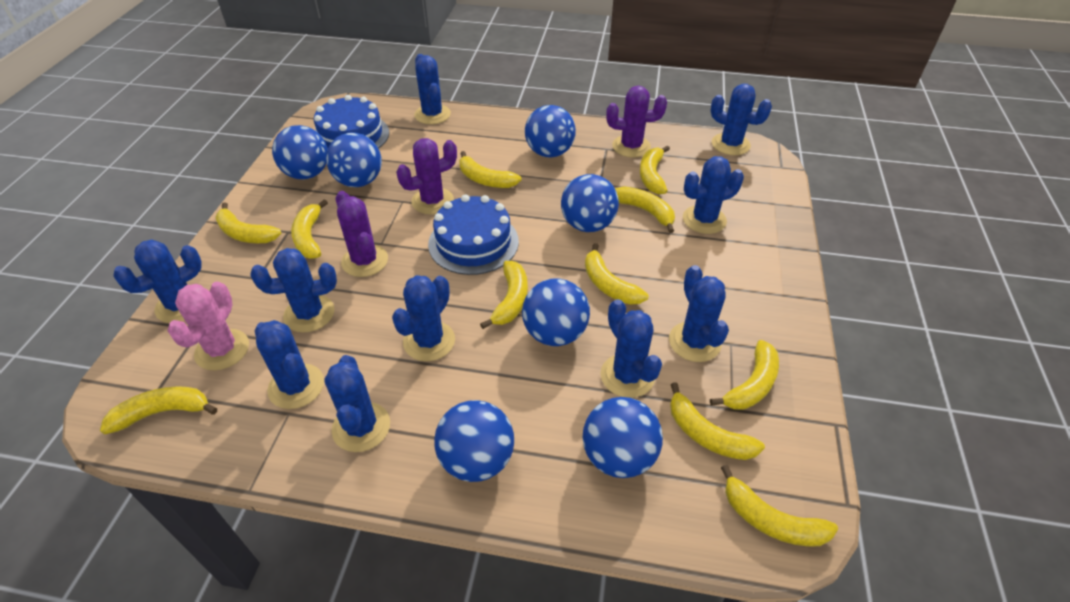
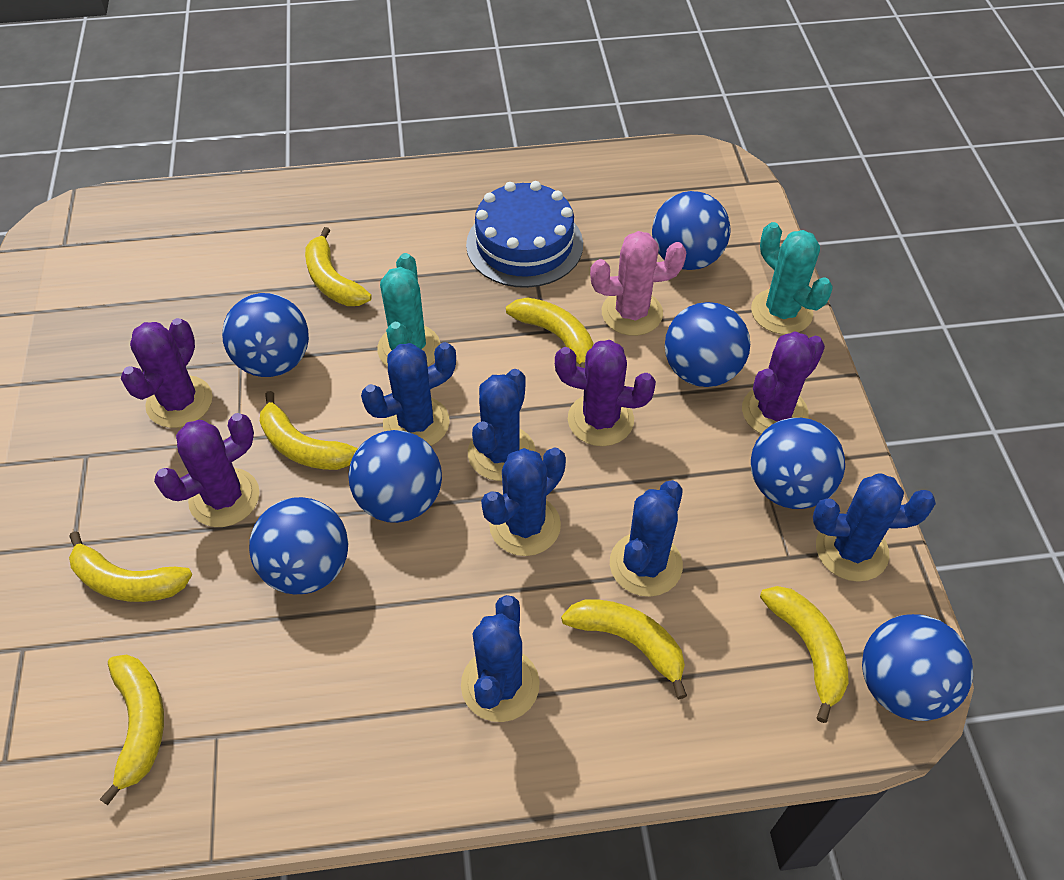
blue cactus: 10 -> 6
blue cake: 2 -> 1
purple cactus: 3 -> 4
turquoise cactus: 0 -> 2
yellow banana: 11 -> 7

